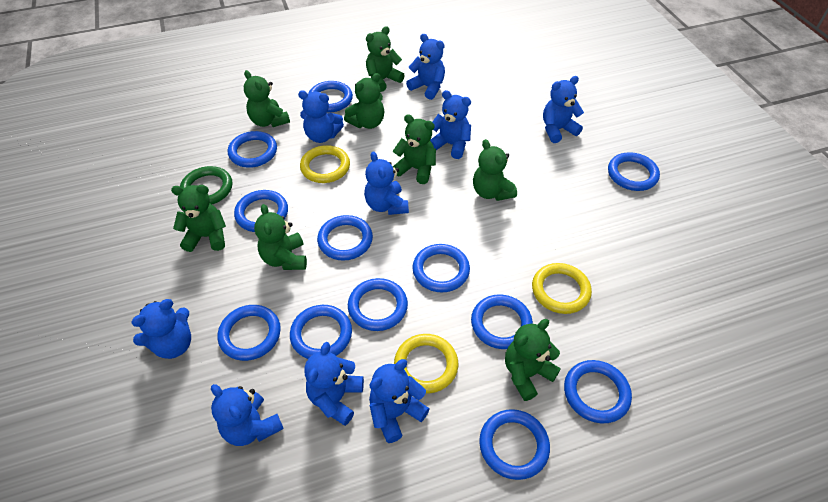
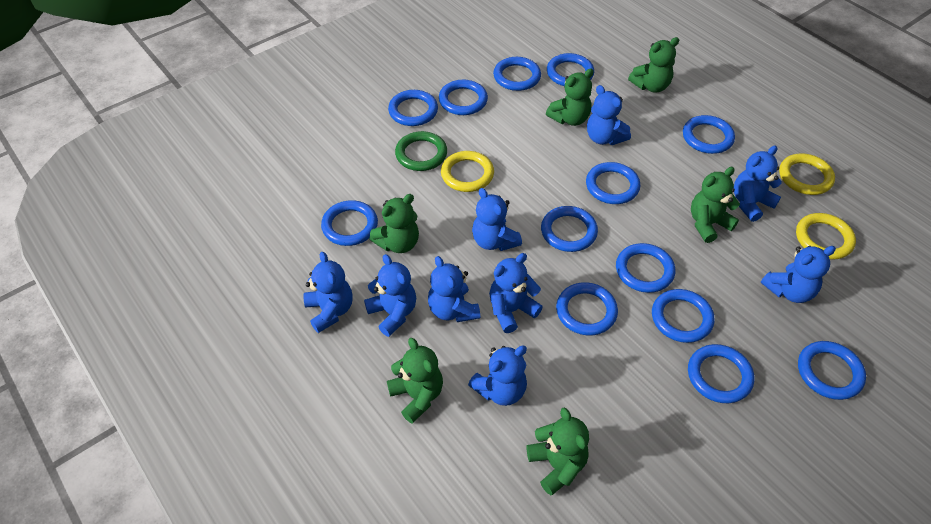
blue ring: 12 -> 13
green teddy bear: 8 -> 6

